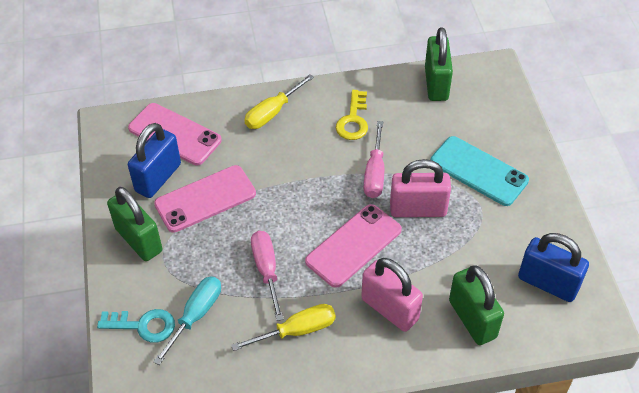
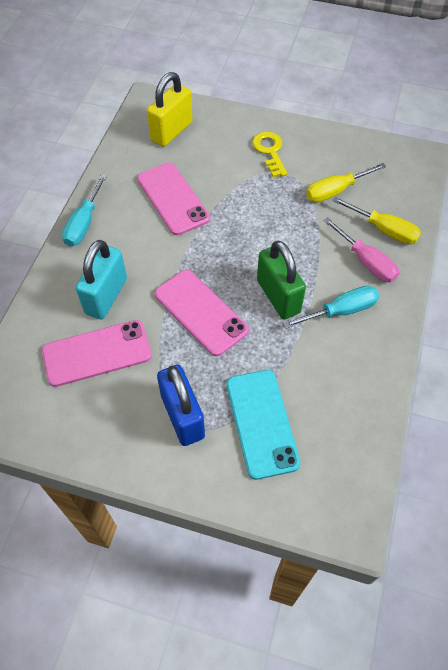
blue padlock: 2 -> 1
green padlock: 3 -> 1
pink padlock: 2 -> 0
pink screwdriver: 2 -> 1
turquoise key: 1 -> 0
turquoise padlock: 0 -> 1
turquoise screwdriver: 1 -> 2
yellow padlock: 0 -> 1

